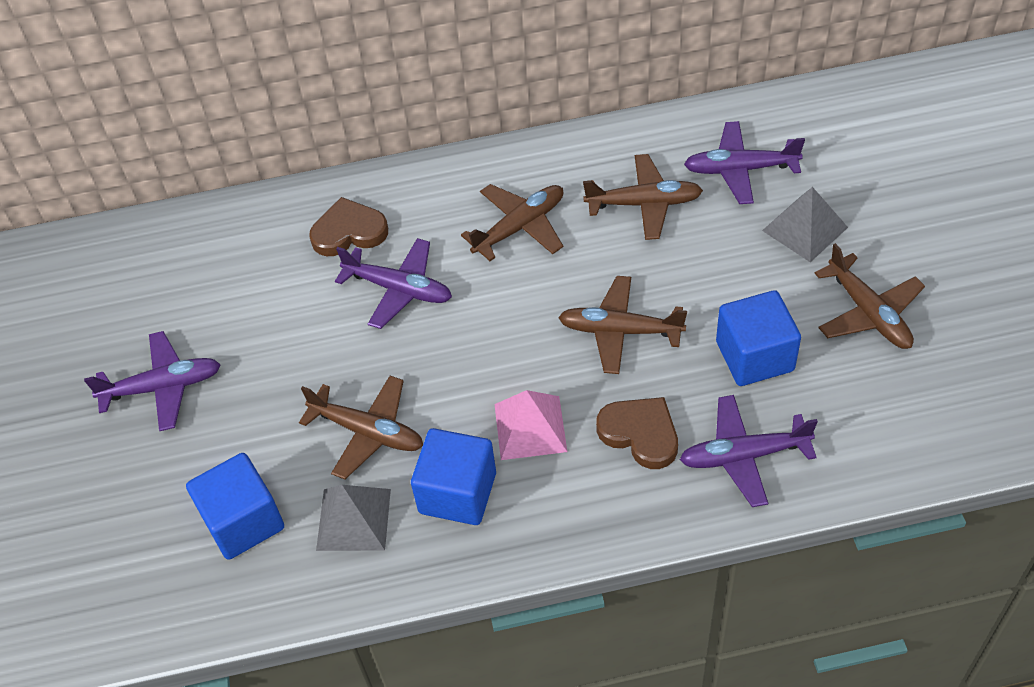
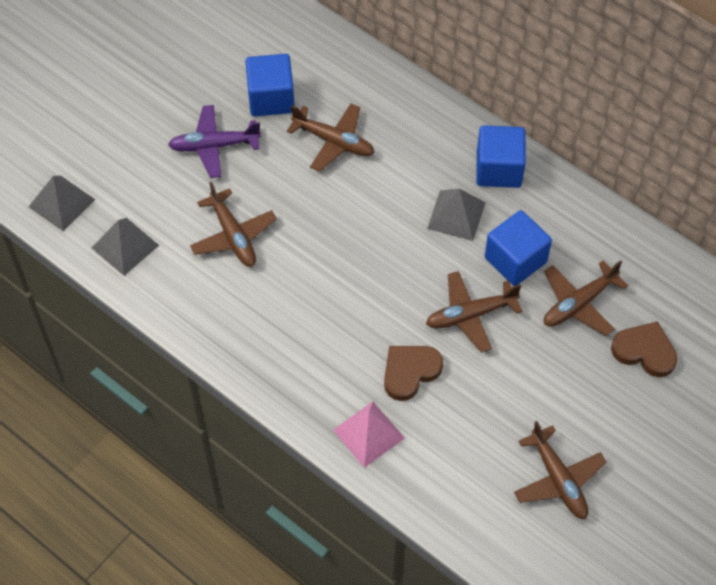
grey pyramid: 2 -> 3
purple plane: 4 -> 1

